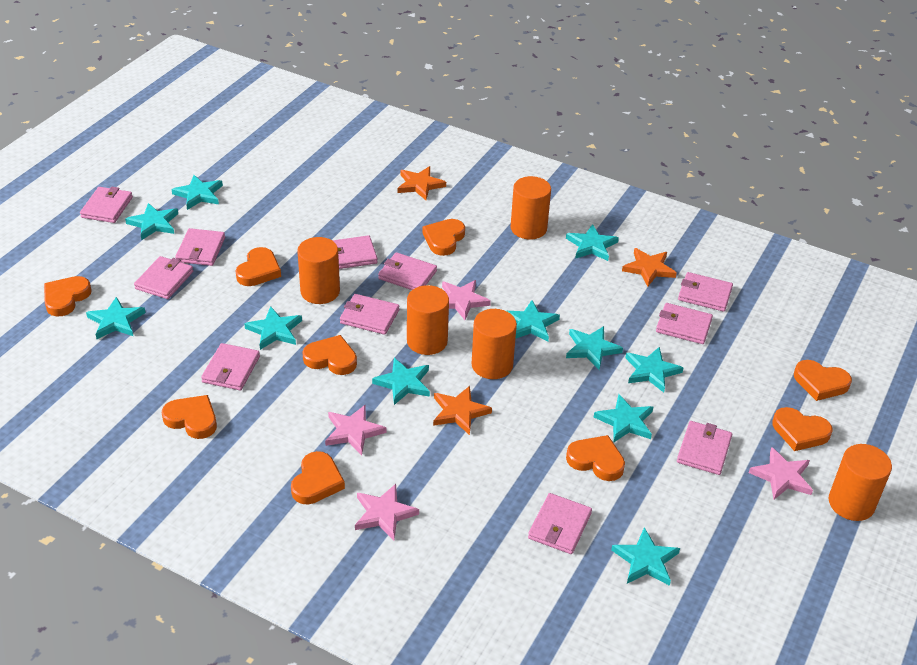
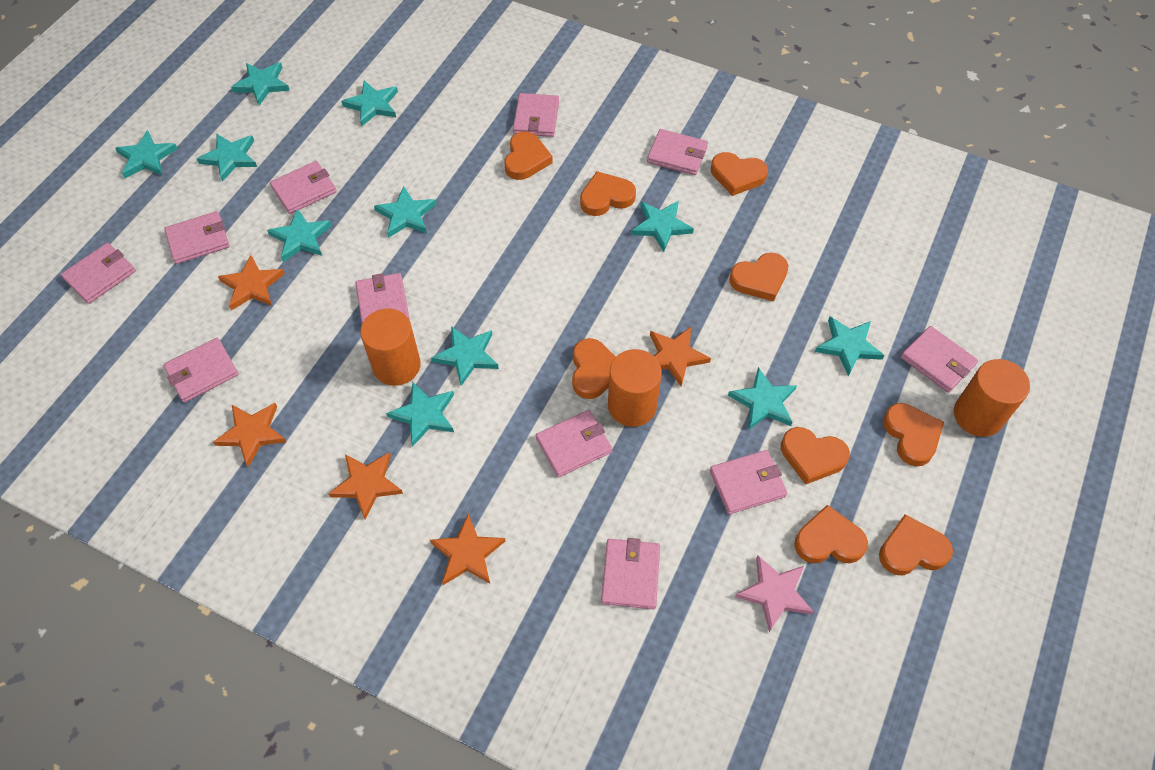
orange cylinder: 5 -> 3
orange star: 3 -> 5
pink star: 4 -> 1

